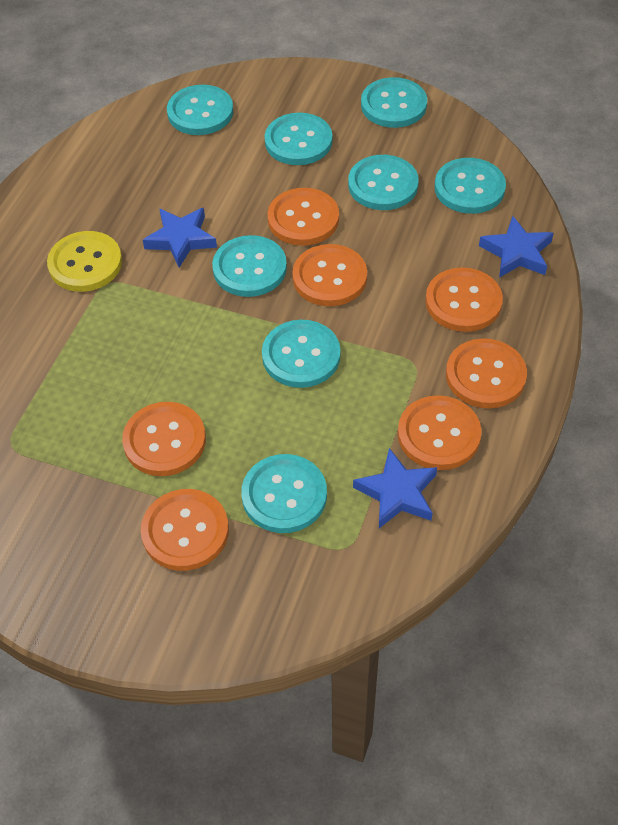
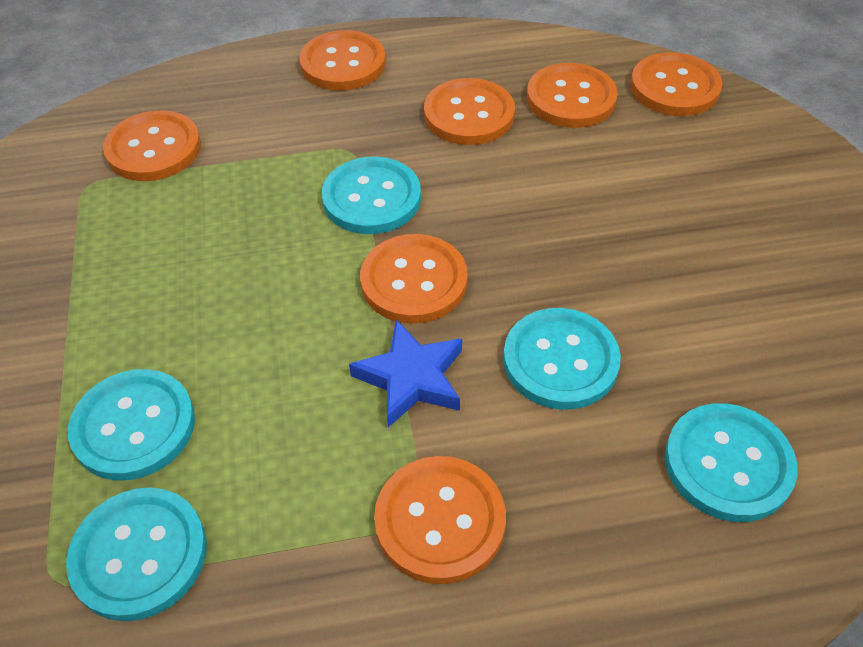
blue star: 3 -> 1
turquoise button: 8 -> 5
yellow button: 1 -> 0

